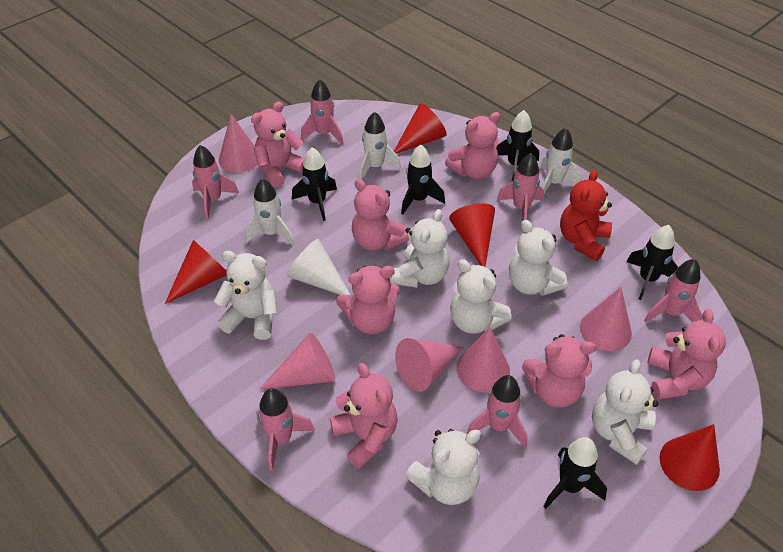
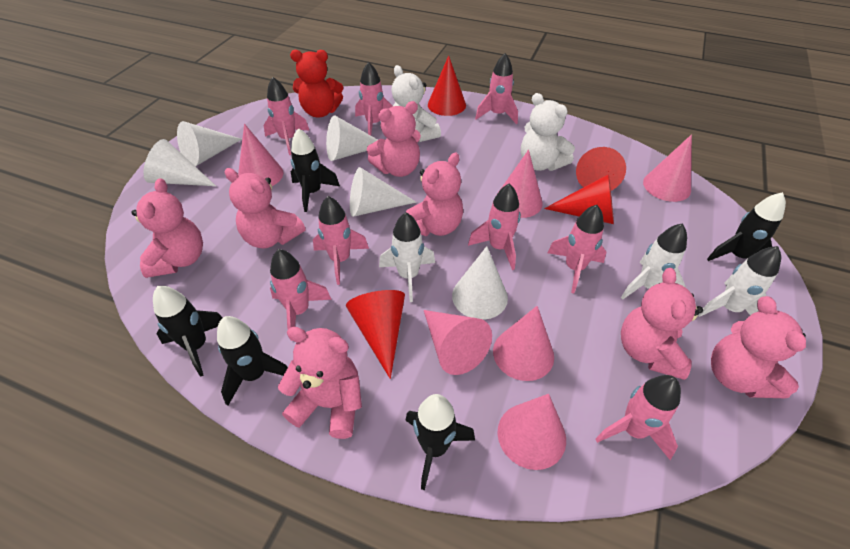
pink cone: 5 -> 6
pink rocket: 6 -> 8
white cone: 1 -> 5
white teddy bear: 6 -> 2

